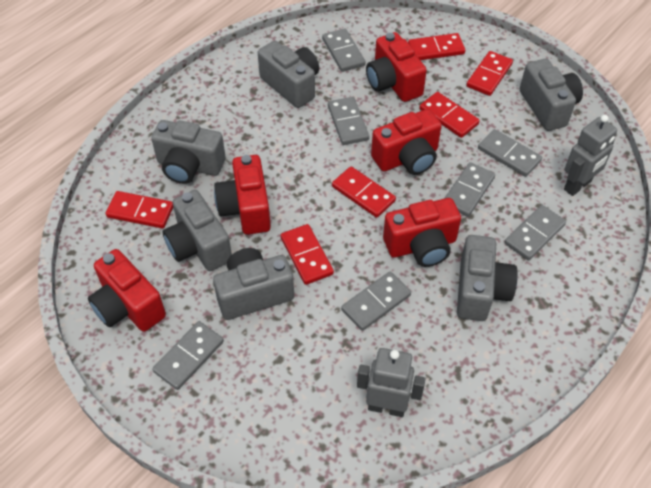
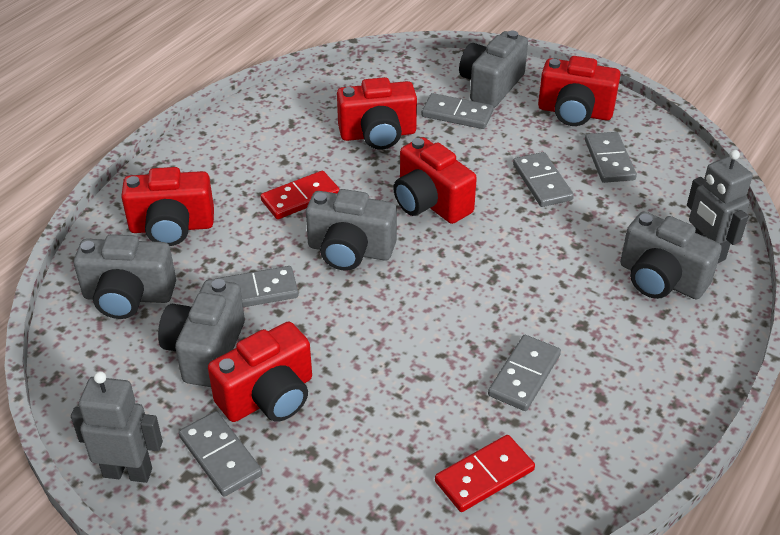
grey camera: 6 -> 5
grey domino: 7 -> 6
red domino: 6 -> 2

